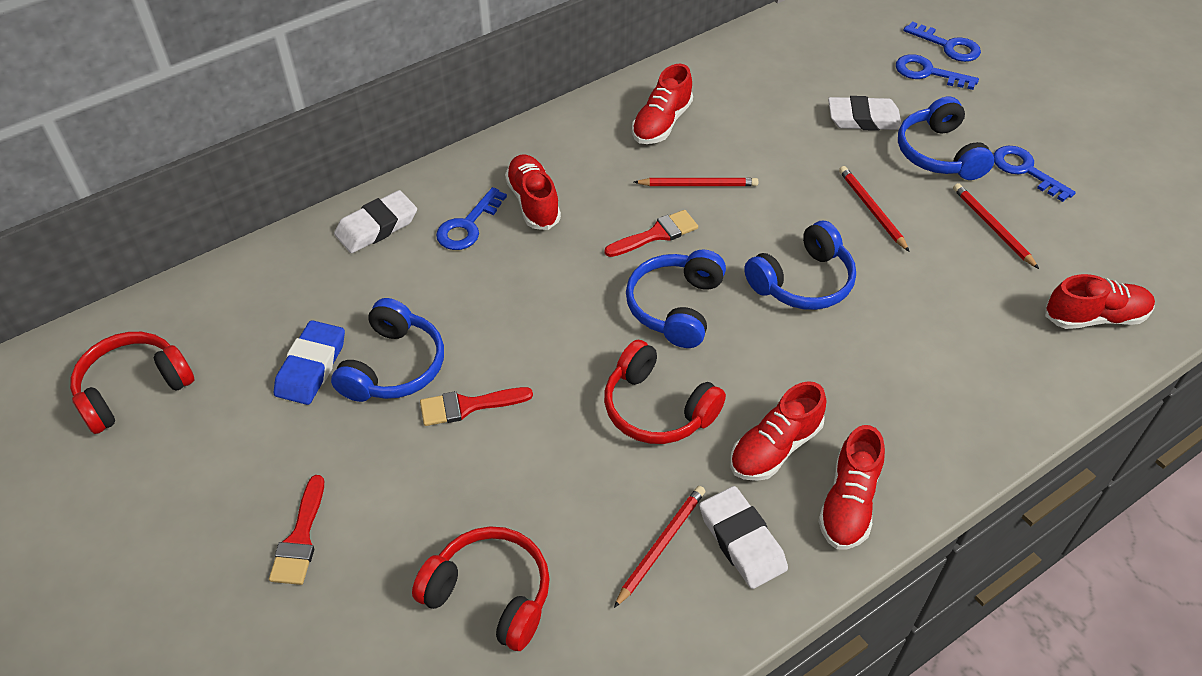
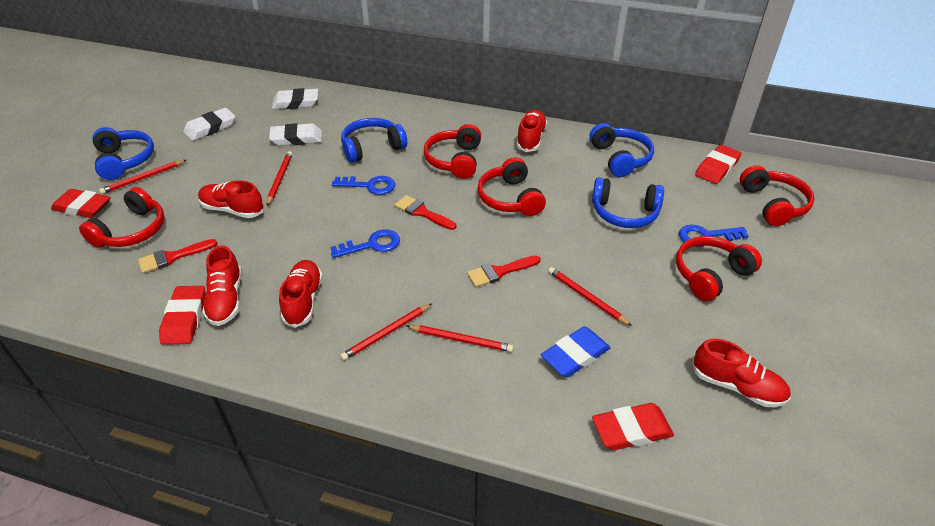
blue key: 4 -> 3
red eraser: 0 -> 4
red headphones: 3 -> 5
red pencil: 4 -> 5

